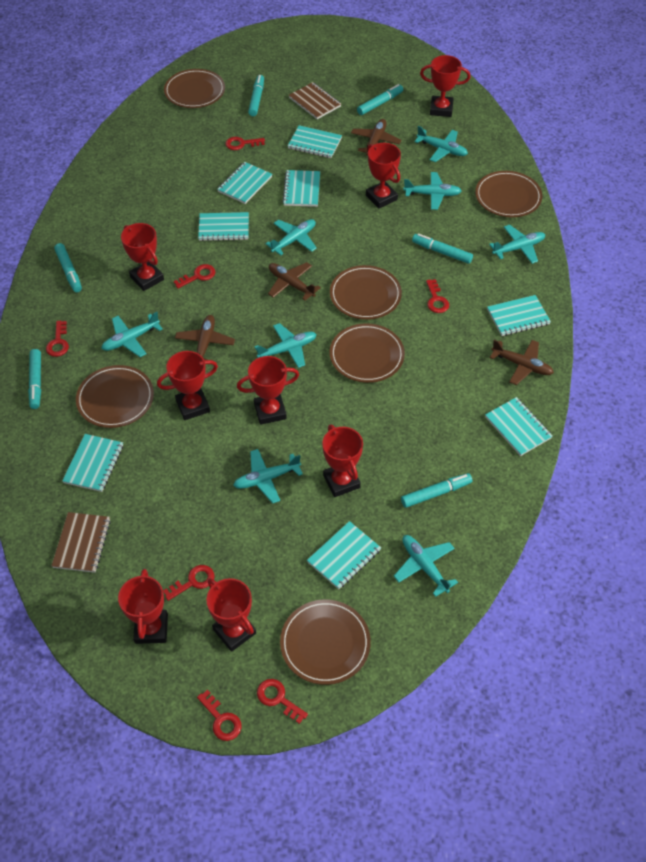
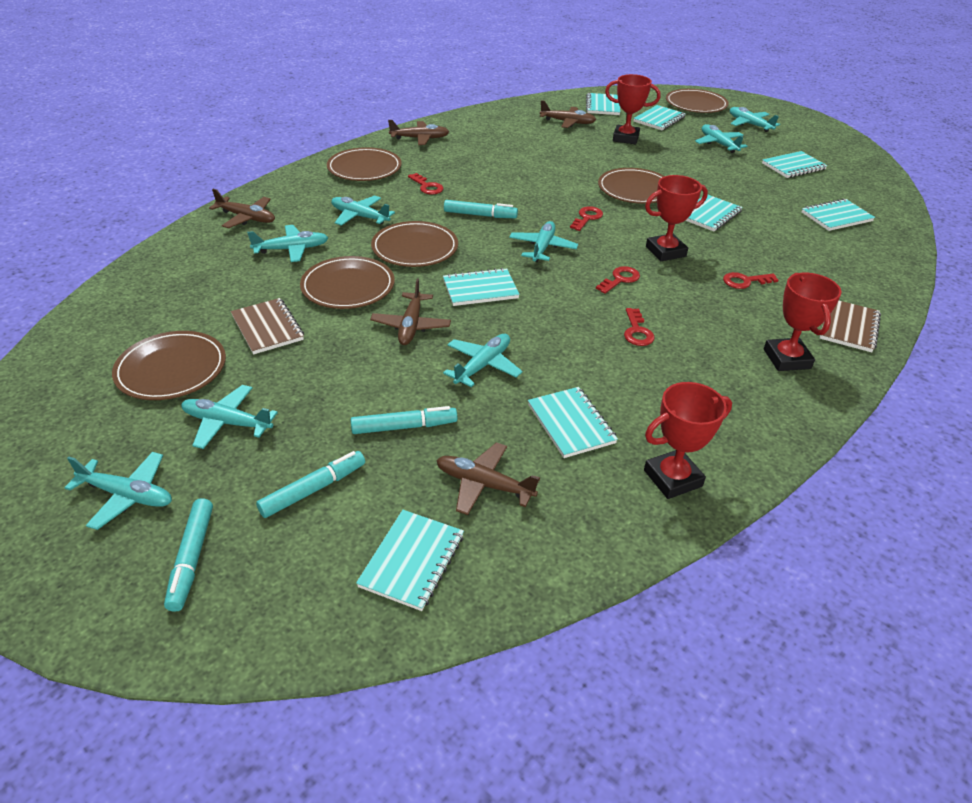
brown plane: 4 -> 5
red key: 7 -> 5
red trophy: 8 -> 4
turquoise marker: 6 -> 4

